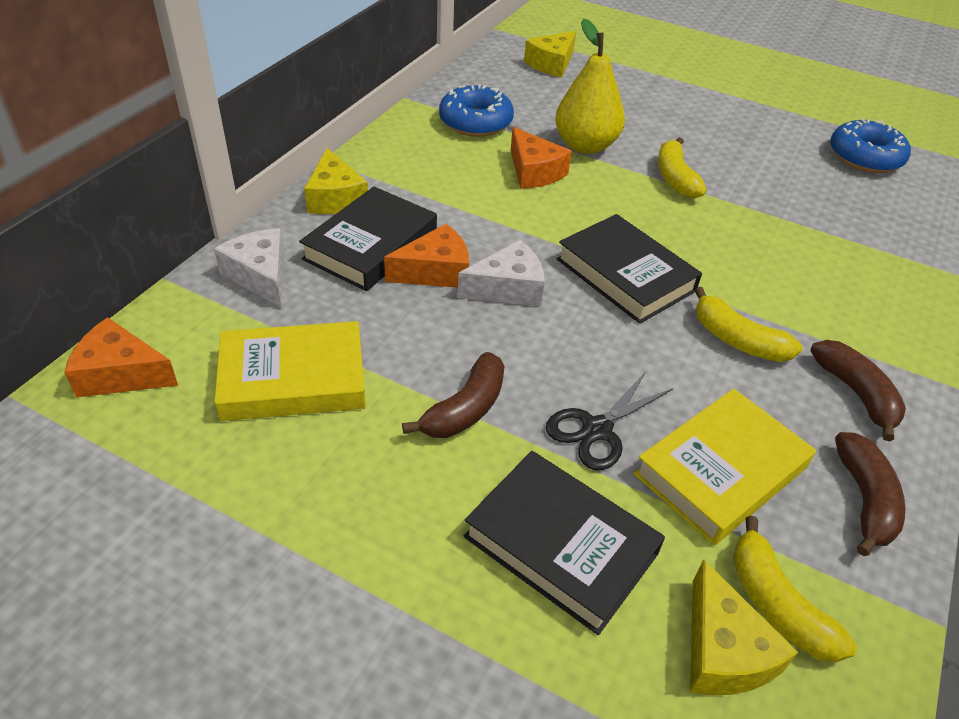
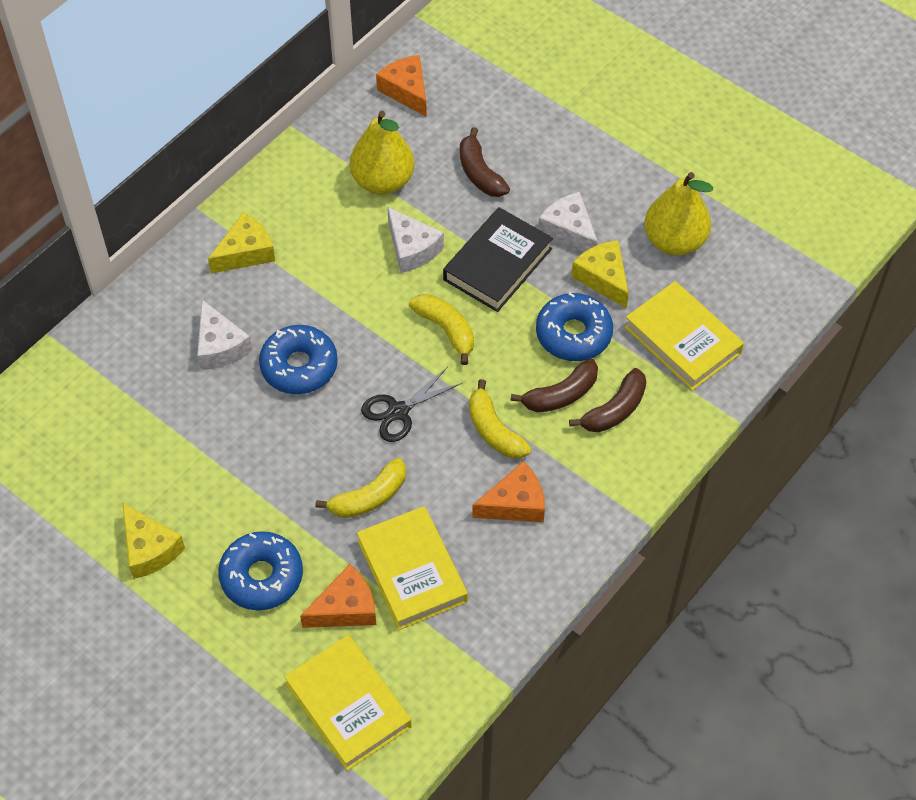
black book: 3 -> 1
blue donut: 2 -> 3
white cheese: 2 -> 3
yellow book: 2 -> 3
yellow pear: 1 -> 2

